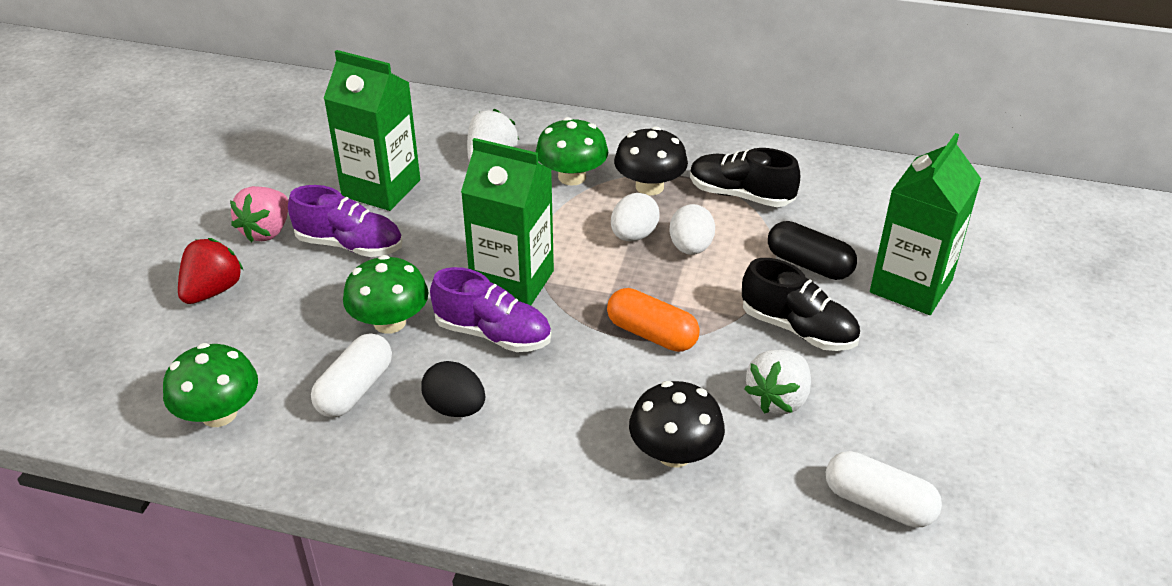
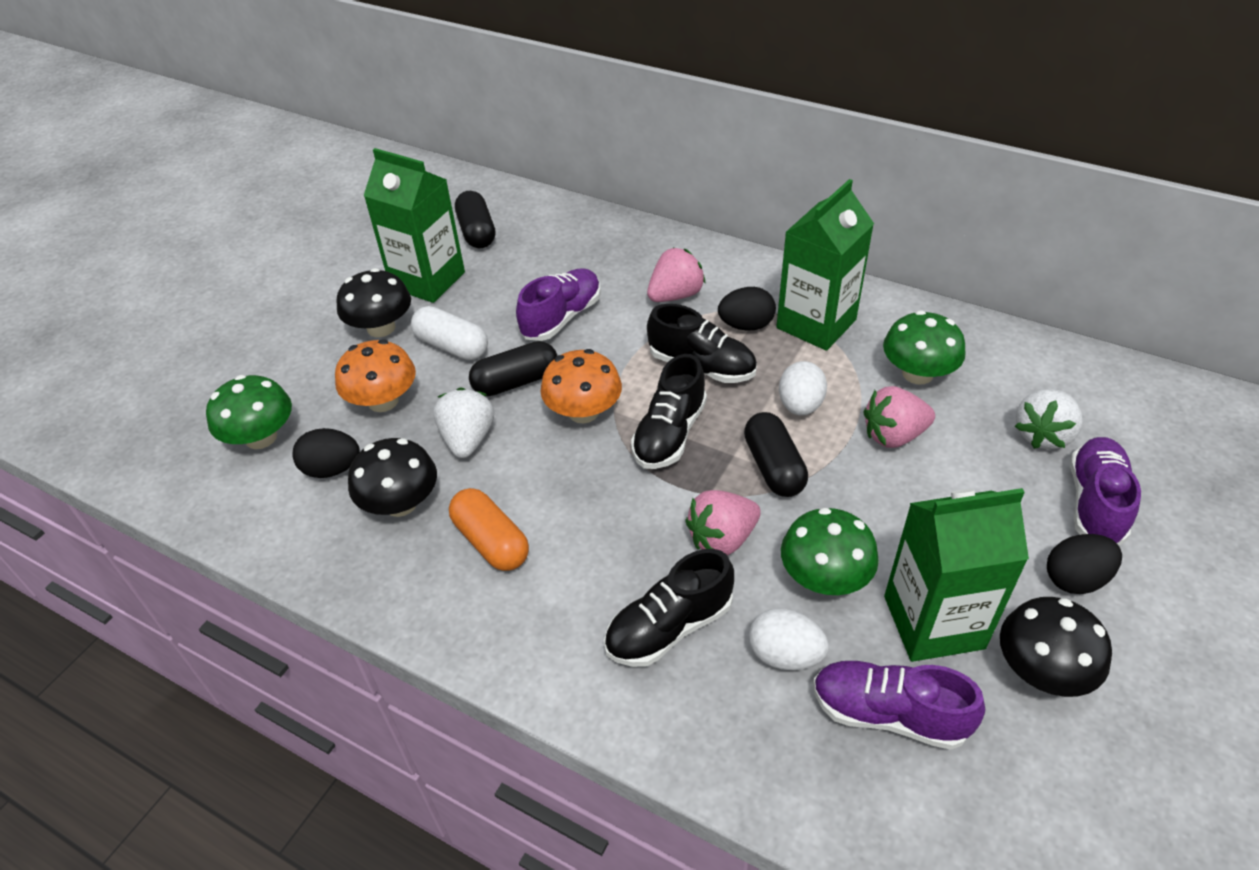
black capsule: 1 -> 3
black egg: 1 -> 3
black mushroom: 2 -> 3
black shoe: 2 -> 3
orange mushroom: 0 -> 2
pink strawberry: 1 -> 3
purple shoe: 2 -> 3
red strawberry: 1 -> 0
white capsule: 2 -> 1

